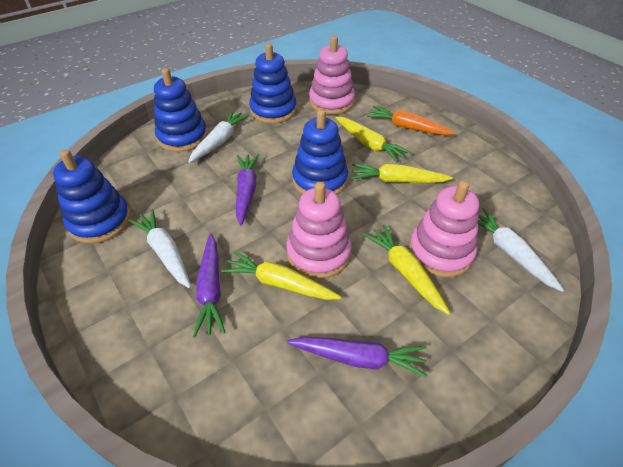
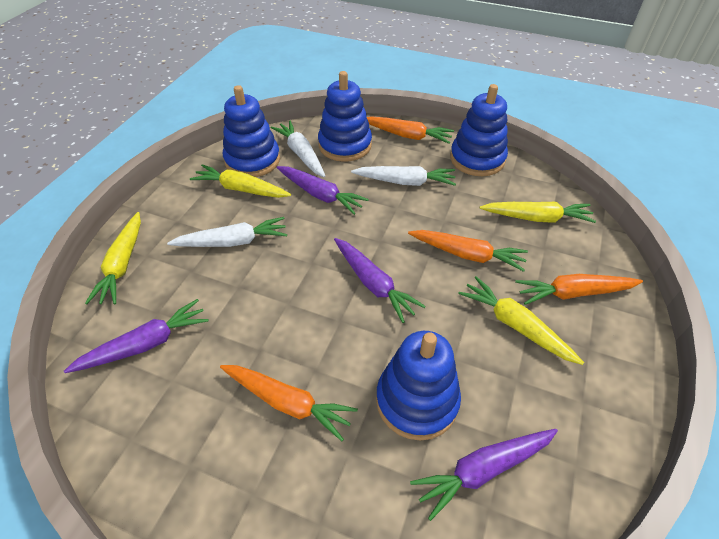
orange carrot: 1 -> 4
pink stacking toy: 3 -> 0
purple carrot: 3 -> 4

